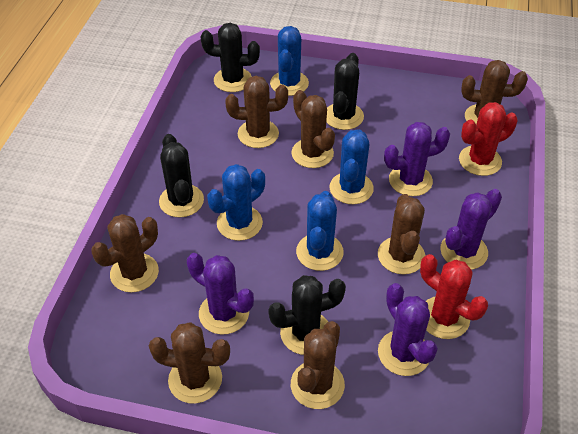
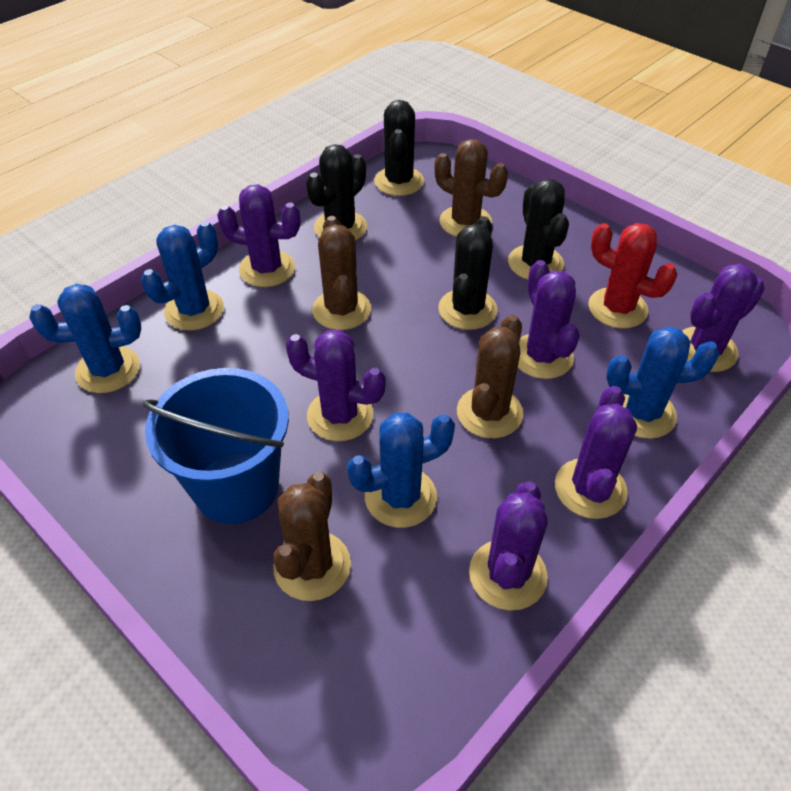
blue bucket: 0 -> 1
brown cactus: 7 -> 4
purple cactus: 4 -> 6
red cactus: 2 -> 1

